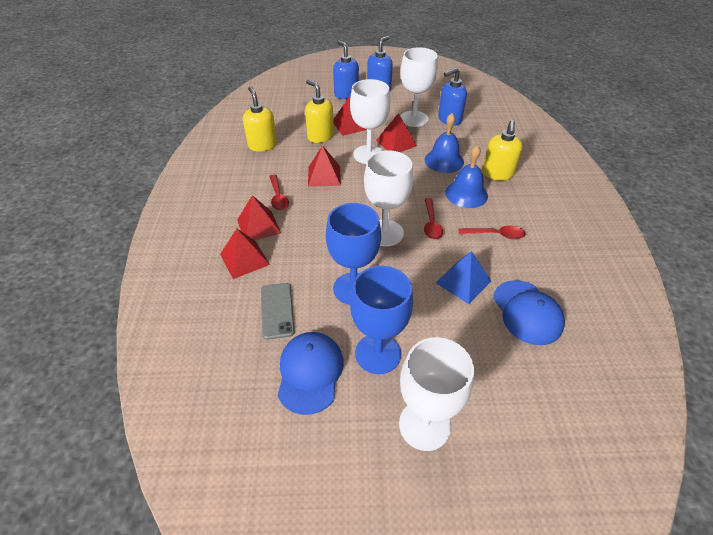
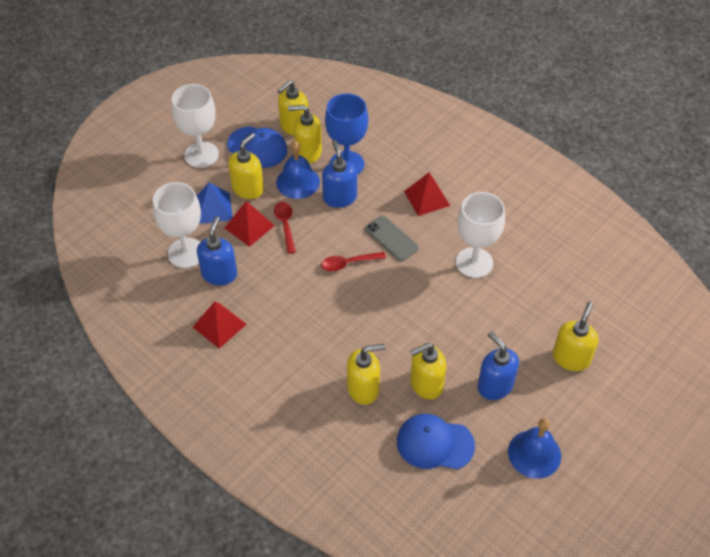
blue goblet: 2 -> 1
red pyramid: 5 -> 3
red spoon: 3 -> 2
white goblet: 4 -> 3
yellow soap dispenser: 3 -> 6

